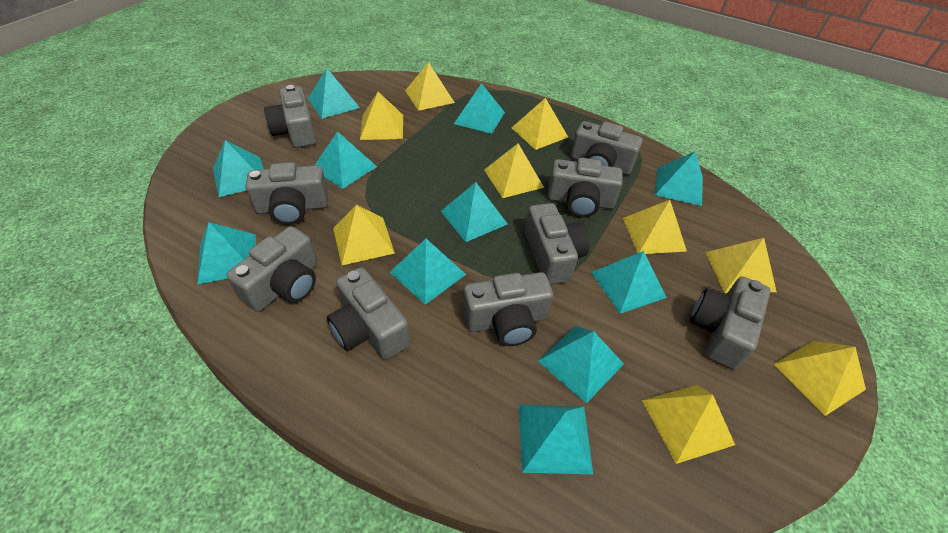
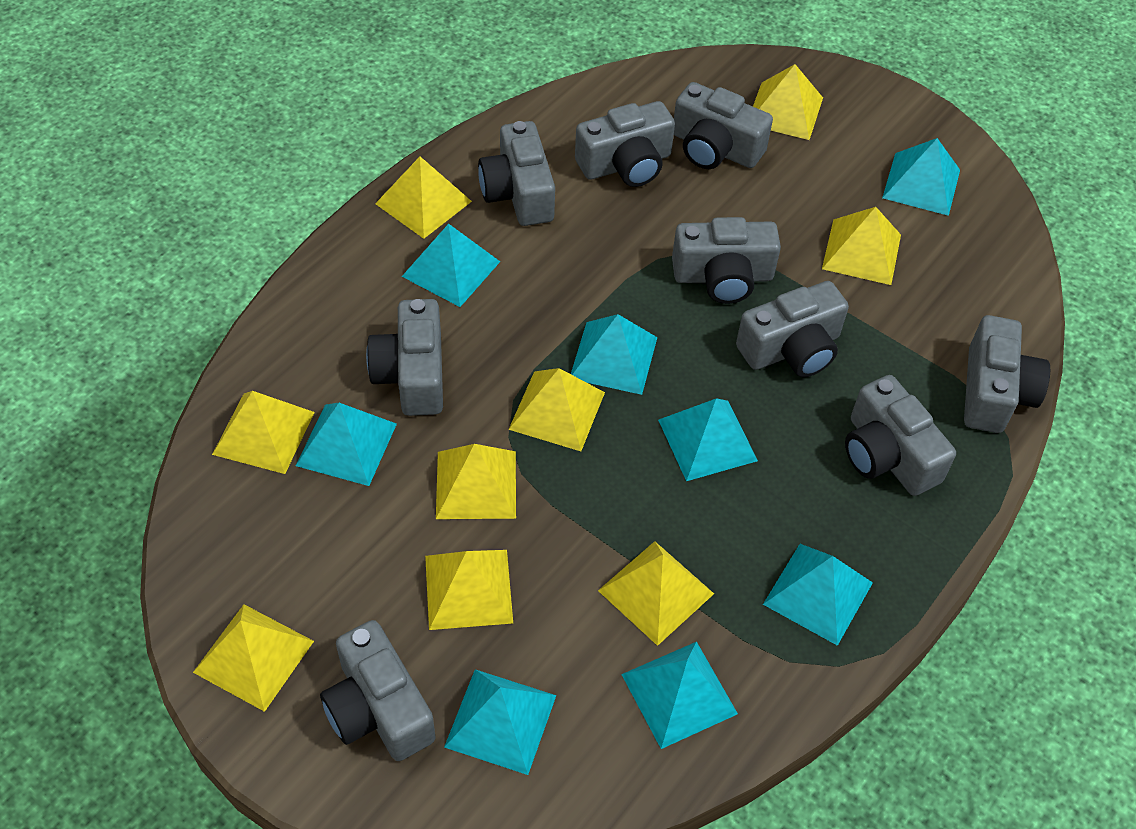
turquoise pyramid: 11 -> 8

